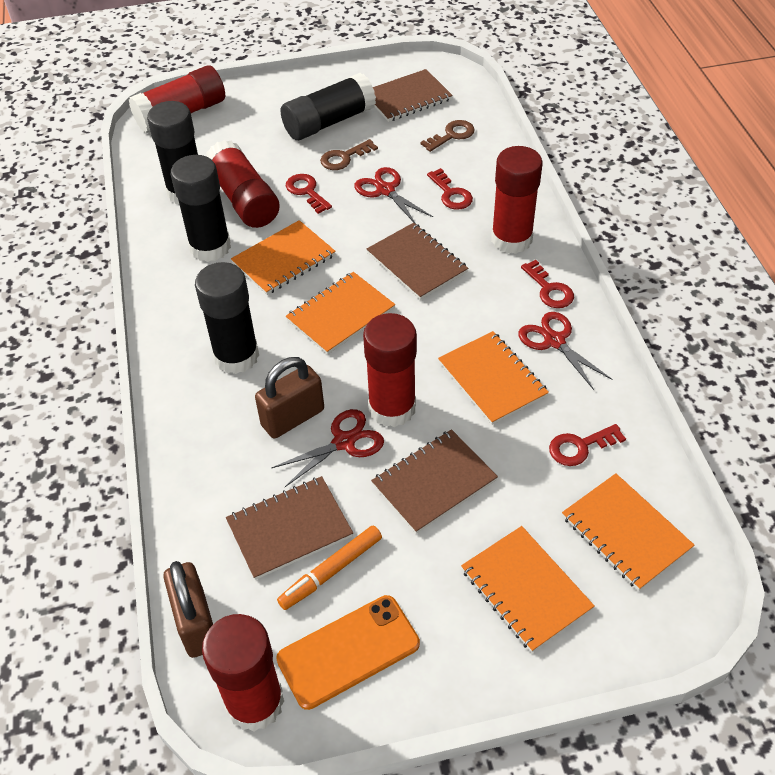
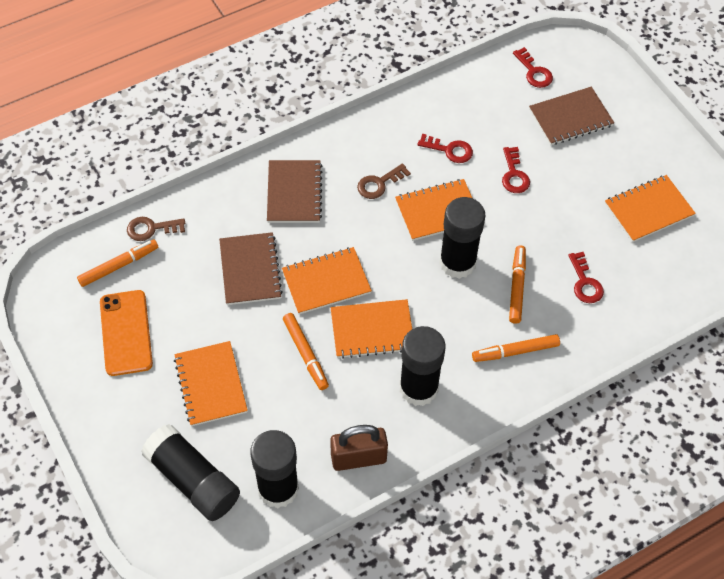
brown notebook: 4 -> 3
brown padlock: 2 -> 1
orange marker: 1 -> 4
red glue stick: 5 -> 0
red scissors: 3 -> 0

